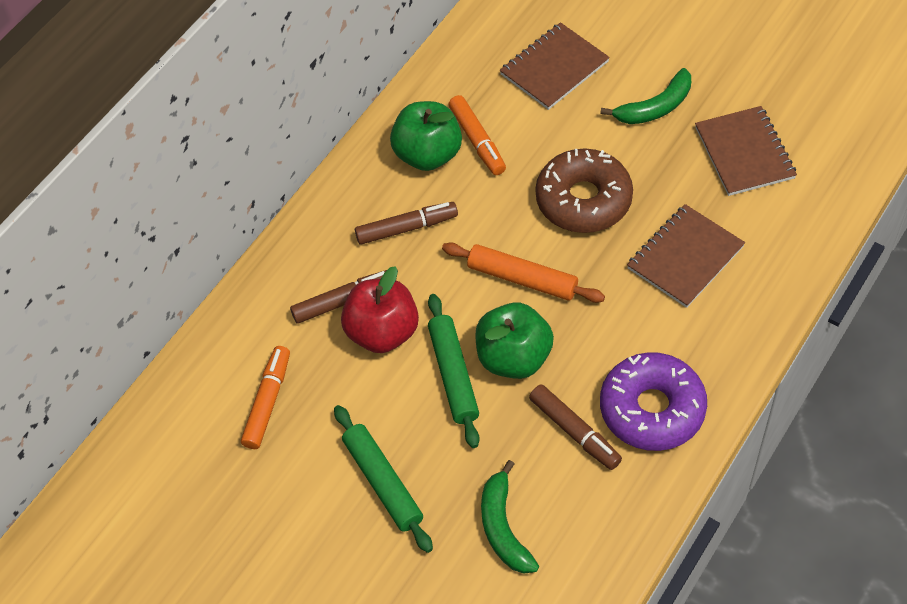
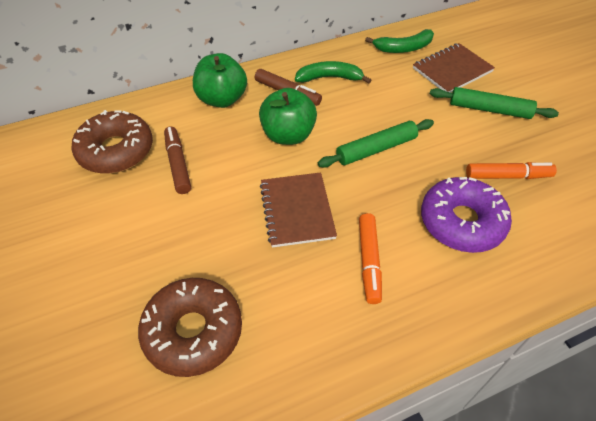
brown donut: 1 -> 2
brown marker: 3 -> 2
brown notebook: 3 -> 2
orange rolling pin: 1 -> 0
red apple: 1 -> 0

